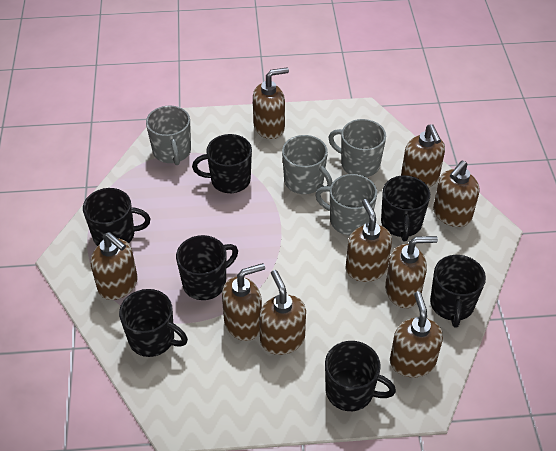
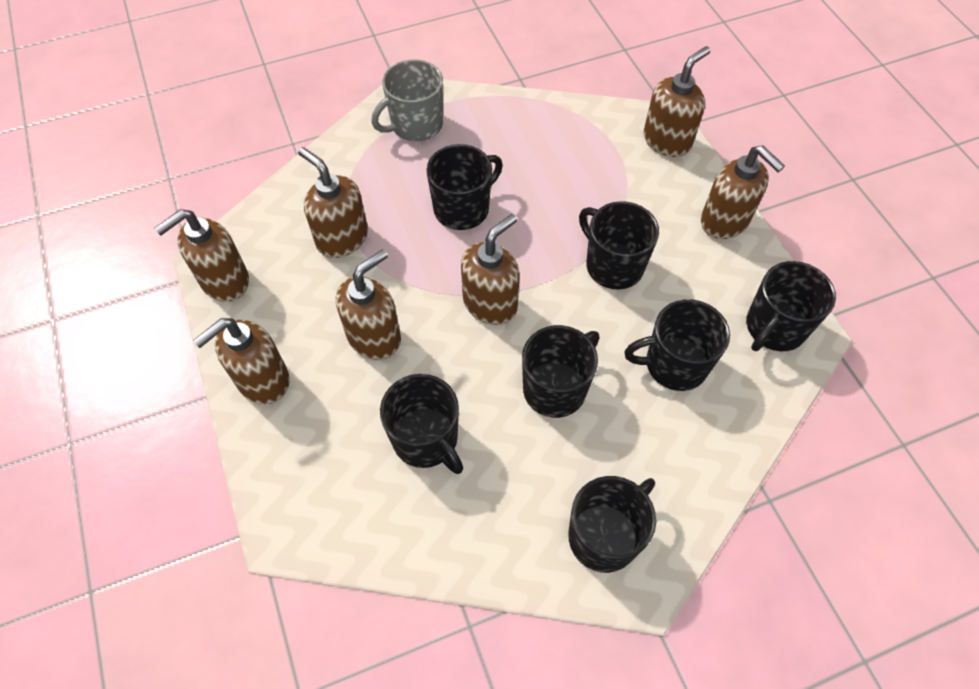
brown soap dispenser: 9 -> 7
grey mug: 4 -> 1

